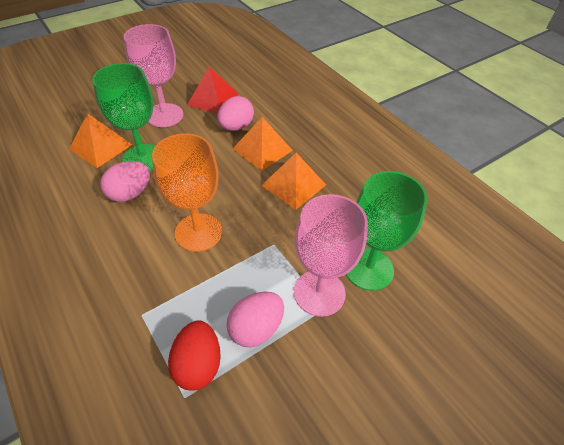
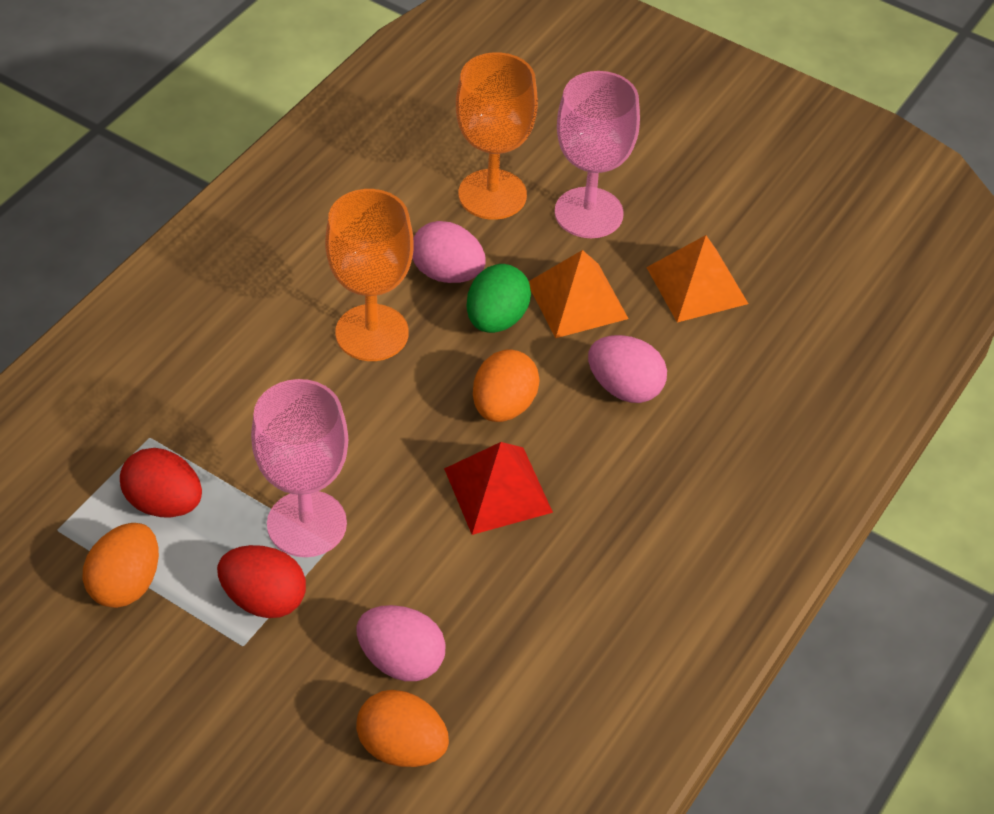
green egg: 0 -> 1
green goblet: 2 -> 0
orange egg: 0 -> 3
orange goblet: 1 -> 2
orange pyramid: 3 -> 2
red egg: 1 -> 2

